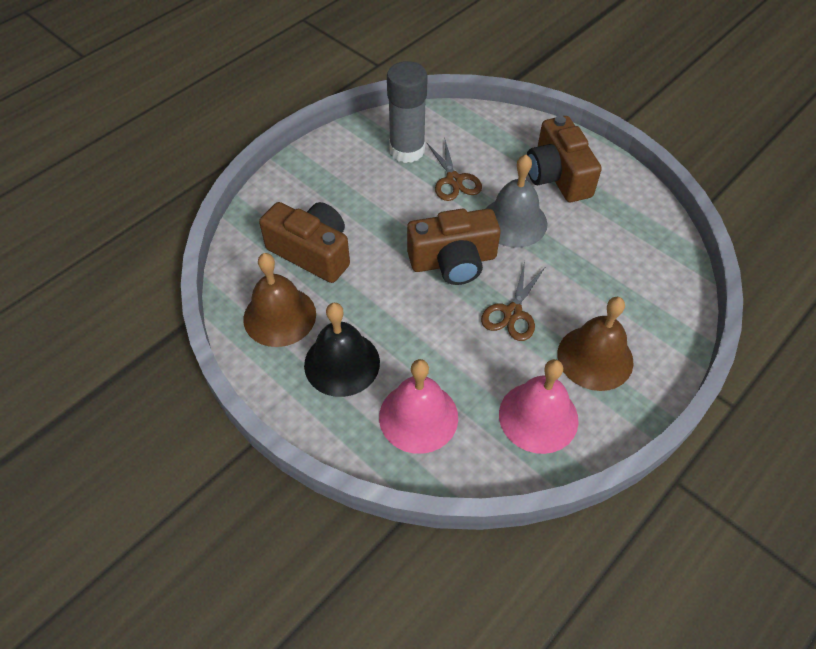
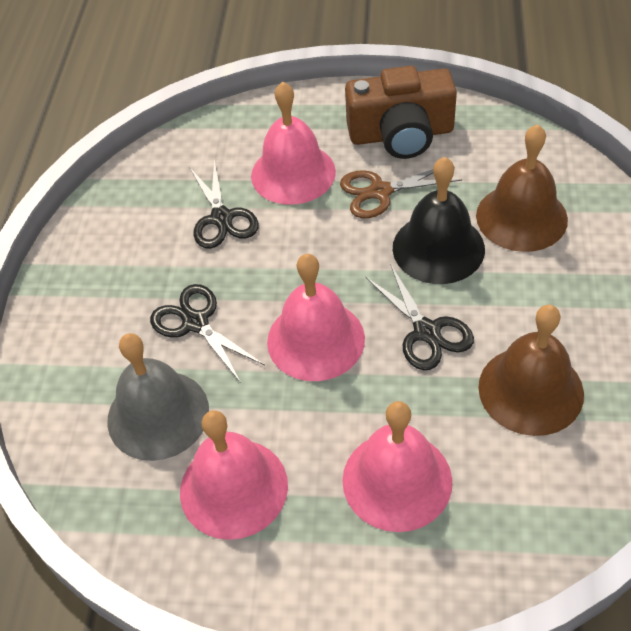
black scissors: 0 -> 3
brown camera: 3 -> 1
brown scissors: 2 -> 1
grey glue stick: 1 -> 0
pink bell: 2 -> 4

